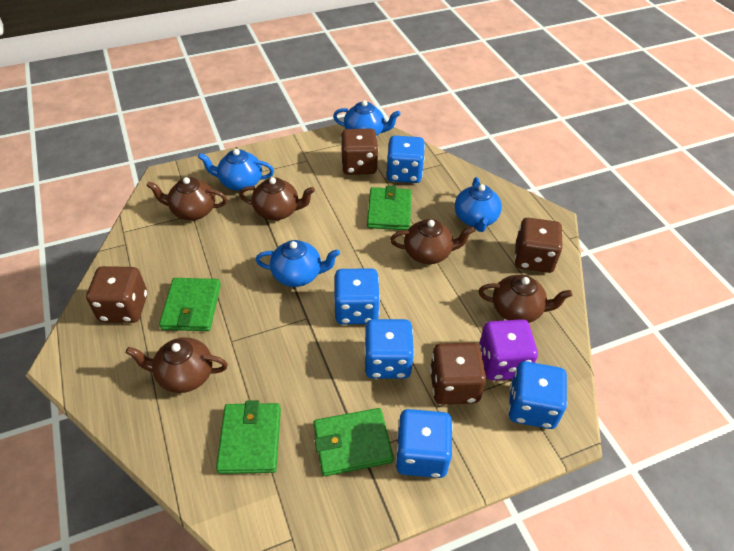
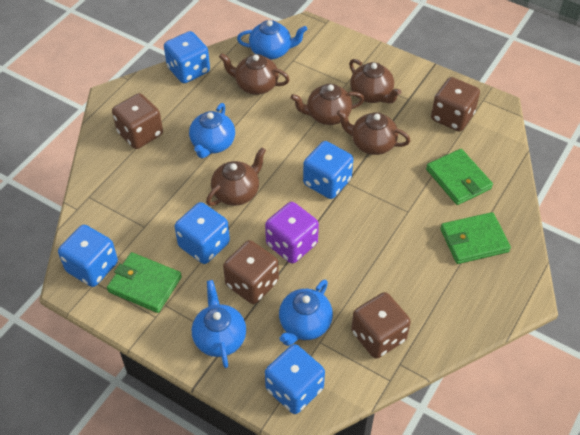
green wallet: 4 -> 3

